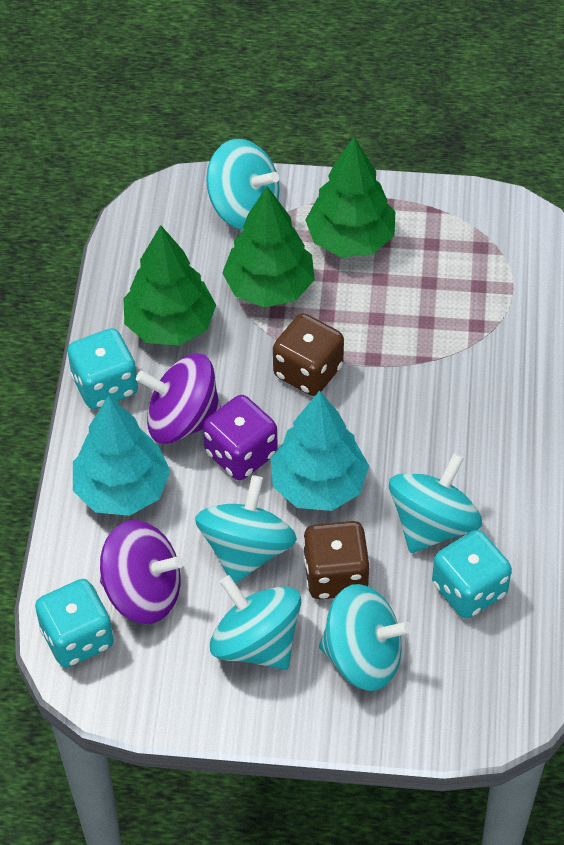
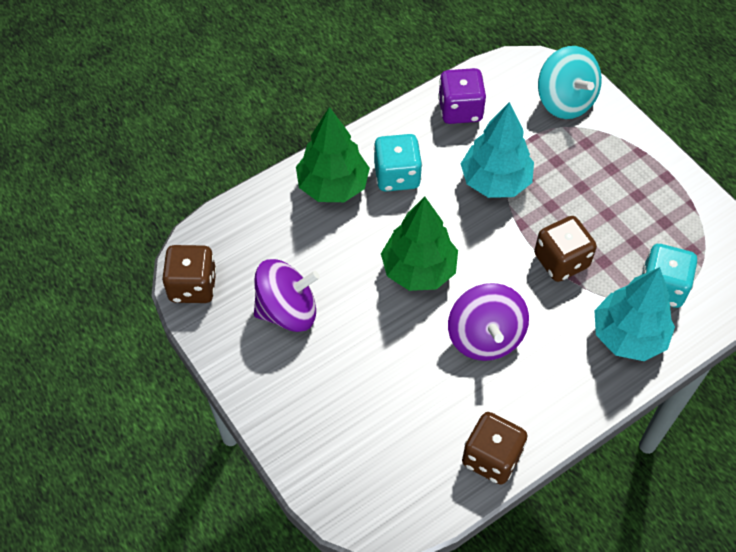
brown dice: 2 -> 3
green tree: 3 -> 2
turquoise dice: 3 -> 2
turquoise spinning top: 5 -> 1

